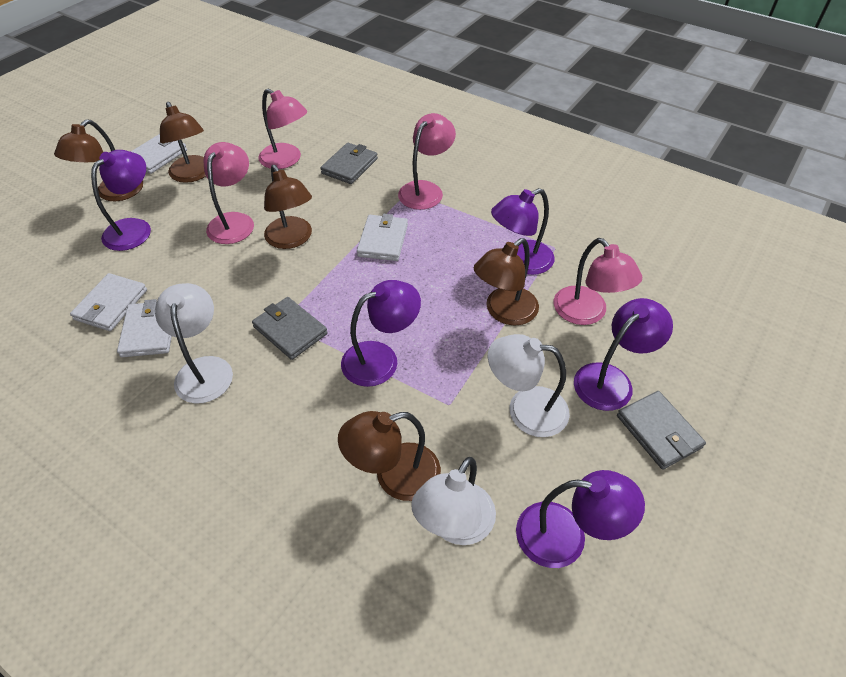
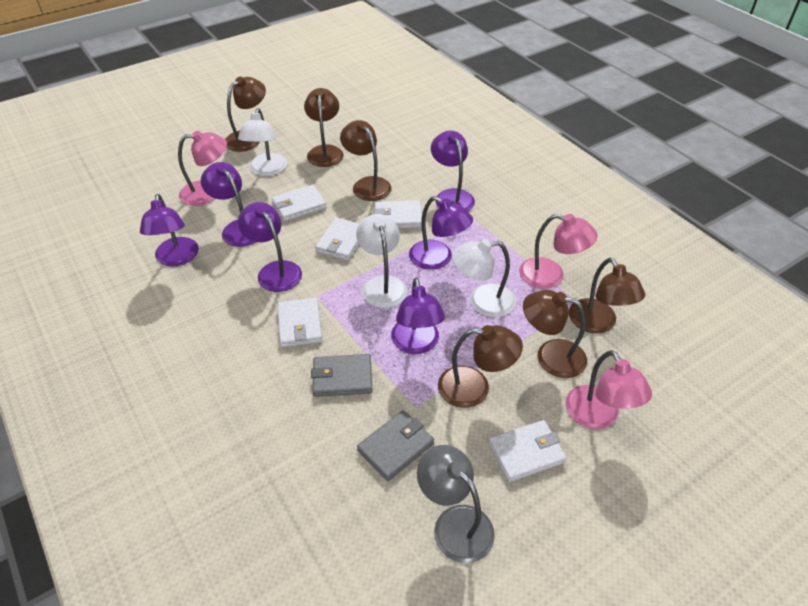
brown lamp: 5 -> 6
grey lamp: 0 -> 1
grey wallet: 3 -> 2
pink lamp: 4 -> 3
purple lamp: 5 -> 6
white wallet: 4 -> 5

